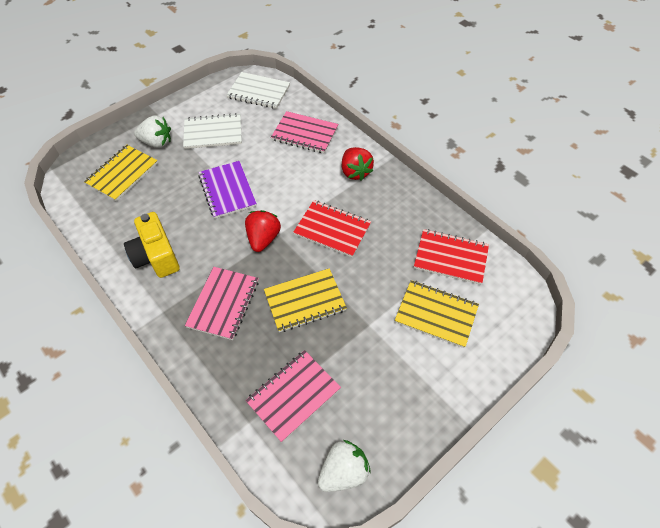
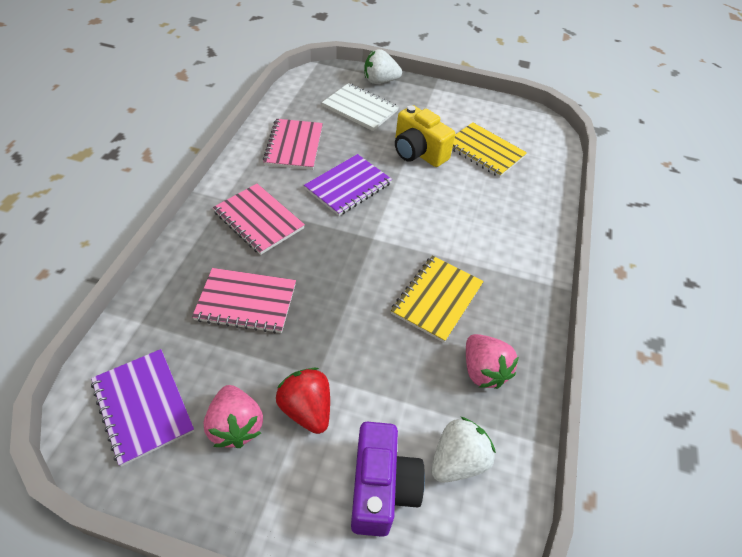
pink strawberry: 0 -> 2
purple camera: 0 -> 1
purple notebook: 1 -> 2
red notebook: 2 -> 0
red strawberry: 2 -> 1
white notebook: 2 -> 1
yellow notebook: 3 -> 2

